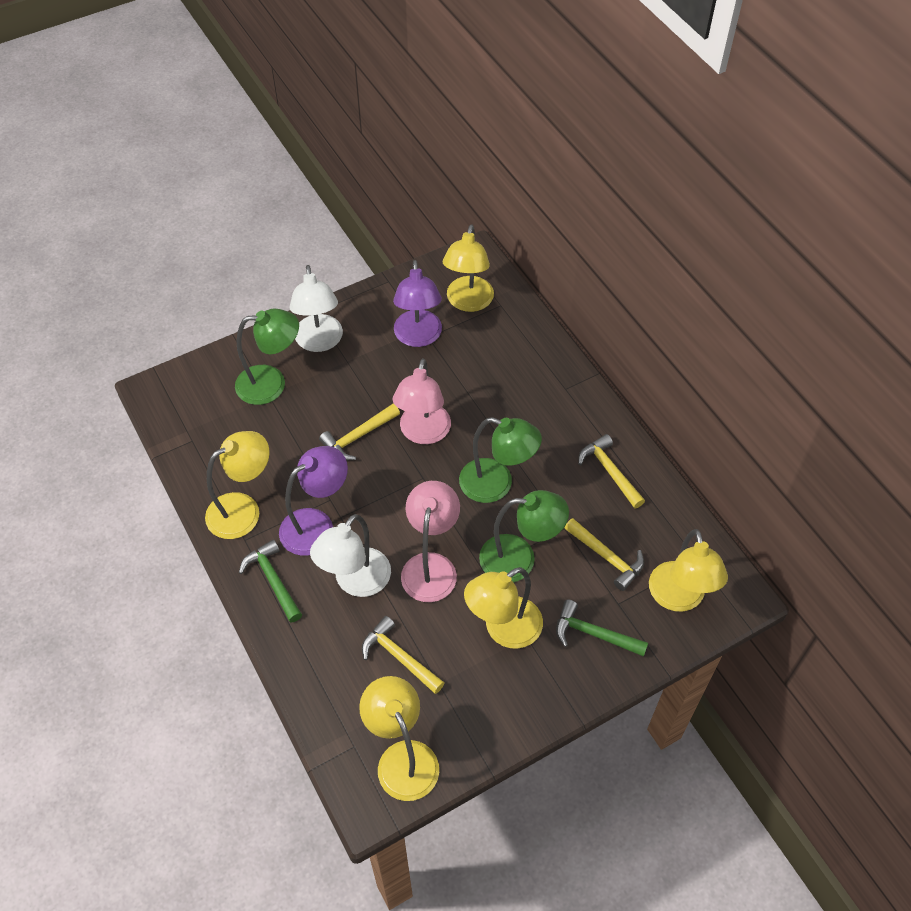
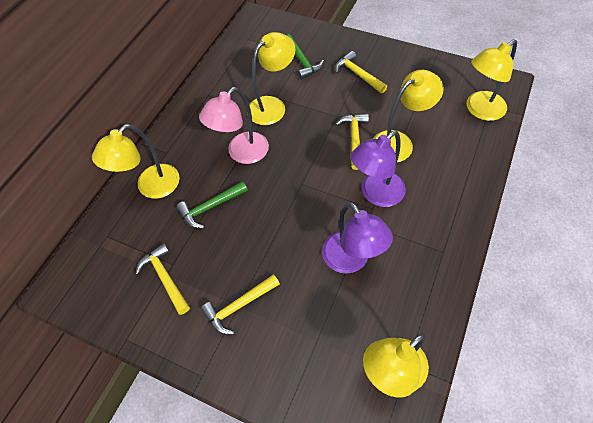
green lamp: 3 -> 0
pink lamp: 2 -> 1
white lamp: 2 -> 0

